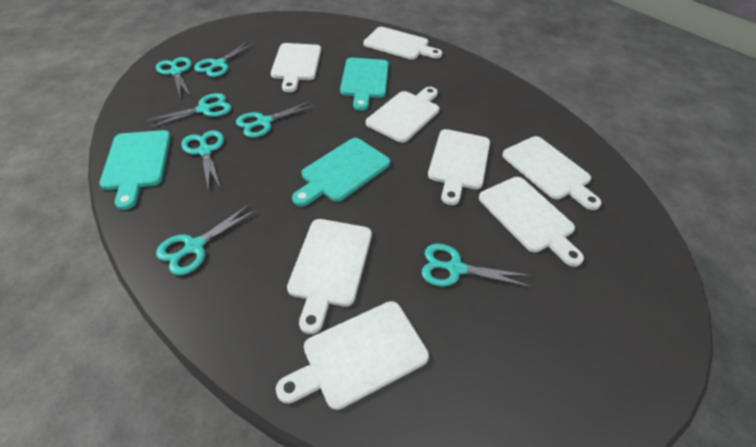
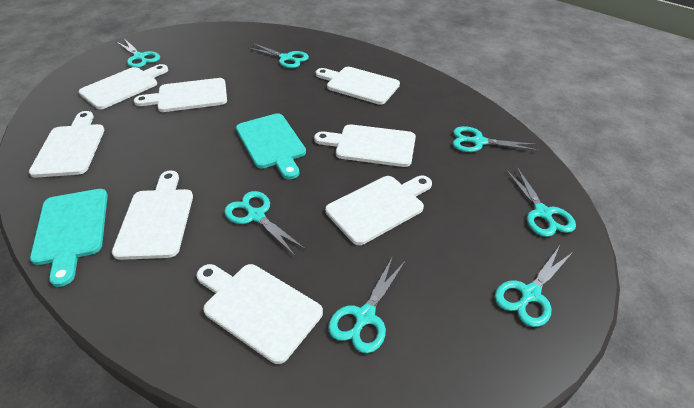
turquoise cutting board: 3 -> 2

